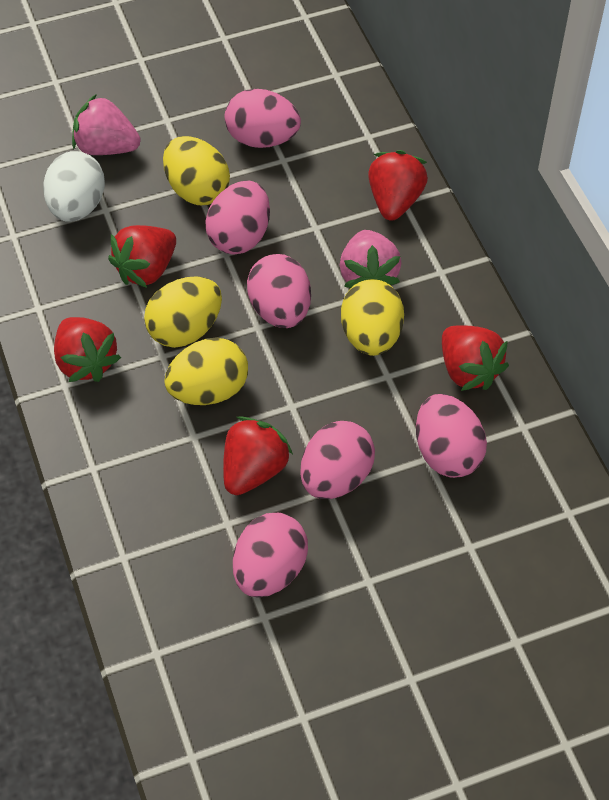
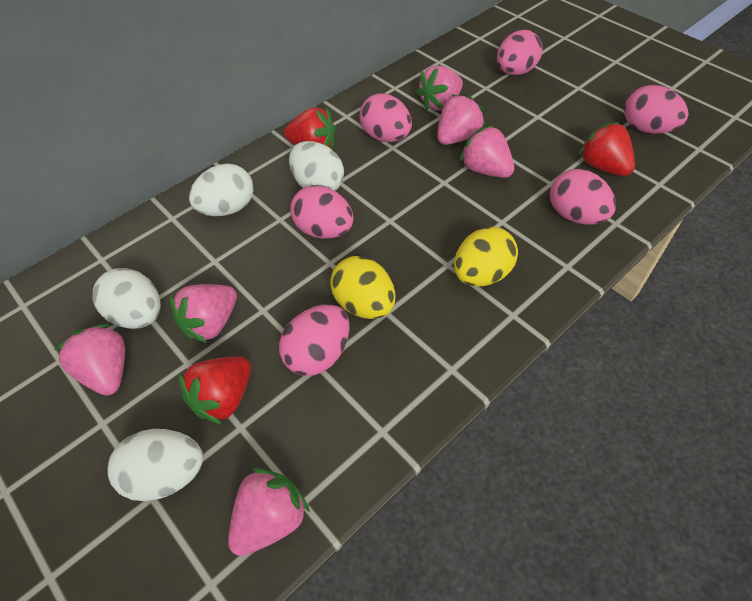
pink strawberry: 2 -> 6
red strawberry: 5 -> 3
white egg: 1 -> 4
yellow egg: 4 -> 2

